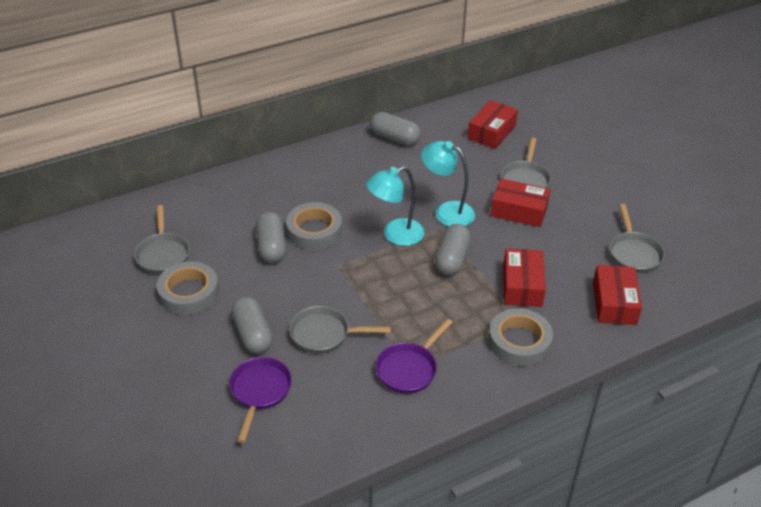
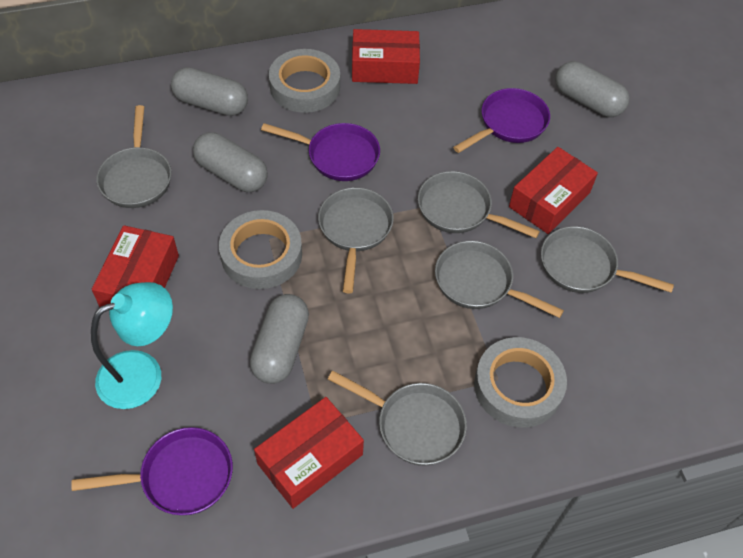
grey pan: 4 -> 6
purple pan: 2 -> 3
turquoise lamp: 2 -> 1

